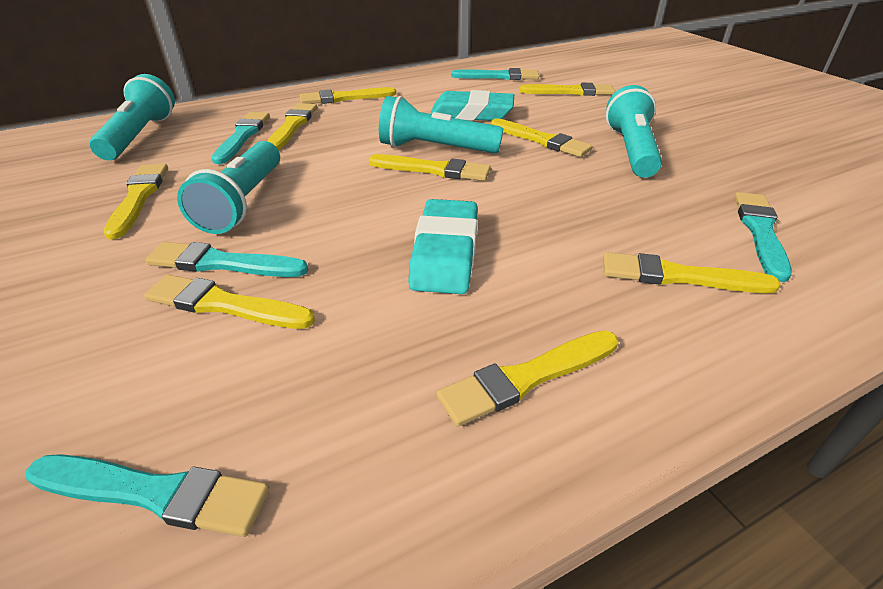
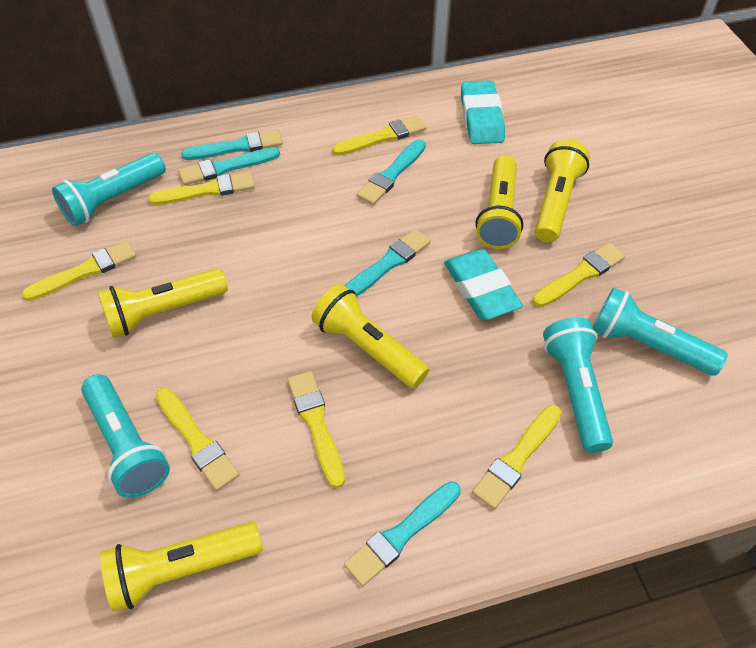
yellow brush: 9 -> 7
yellow flashlight: 0 -> 5

